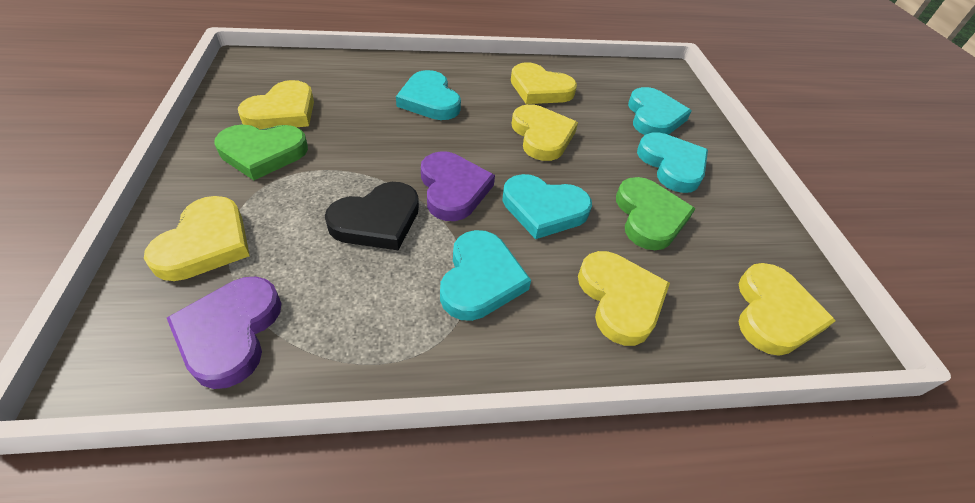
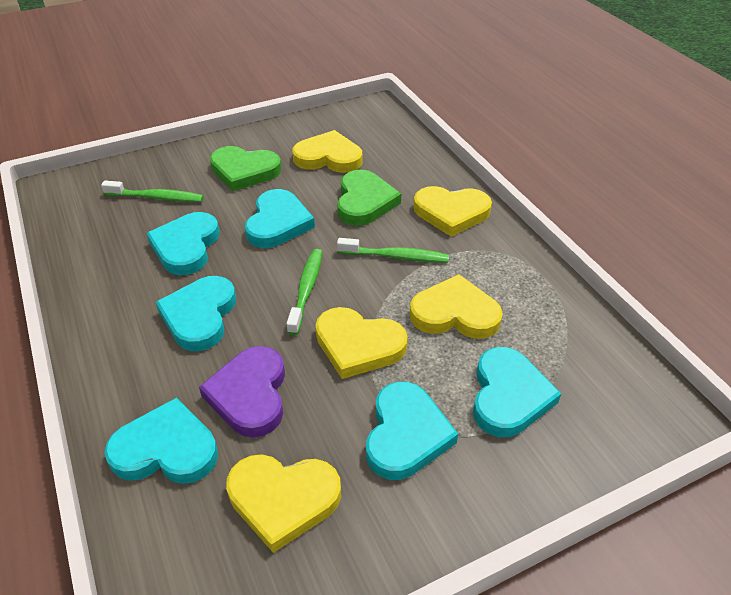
black heart: 1 -> 0
green toothbrush: 0 -> 3
purple heart: 2 -> 1
turquoise heart: 5 -> 6
yellow heart: 6 -> 5

